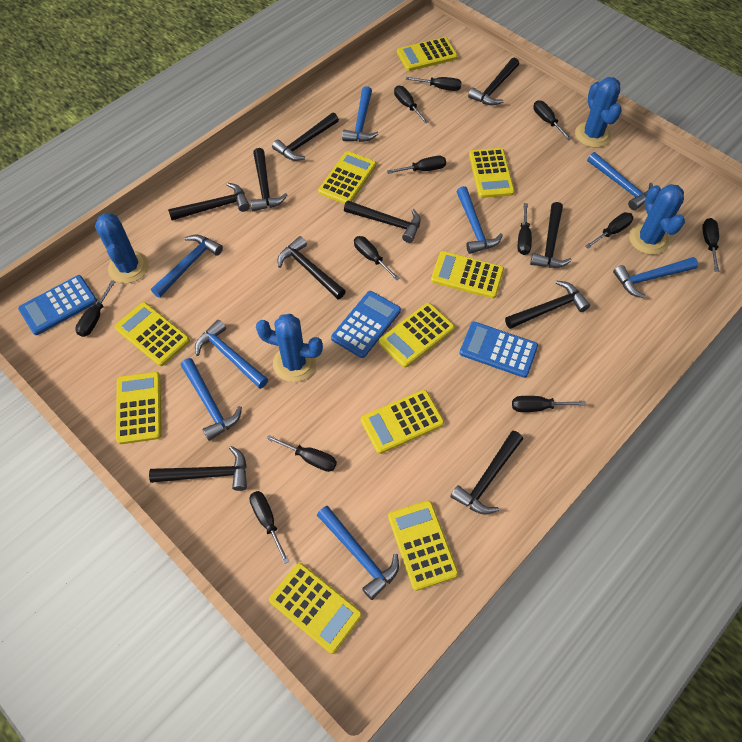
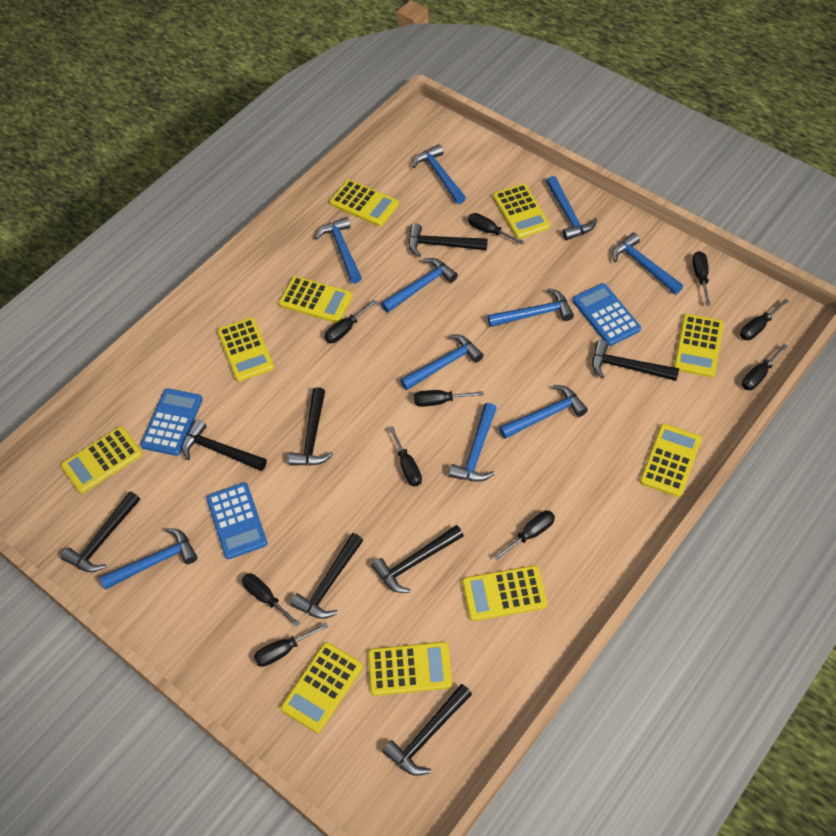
black hammer: 10 -> 8
black screwdriver: 12 -> 10
blue cactus: 4 -> 0
blue hammer: 8 -> 10

